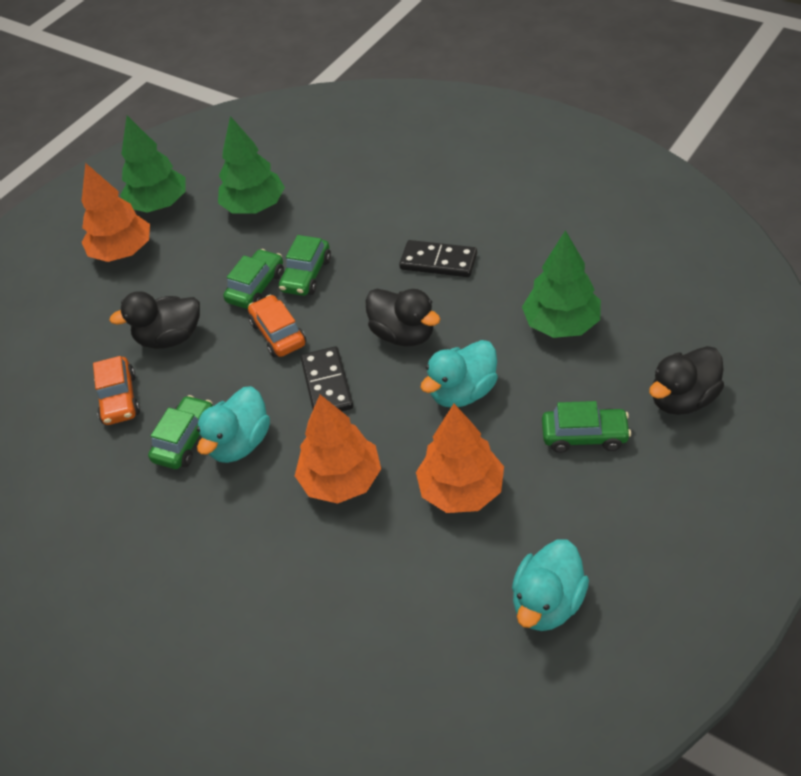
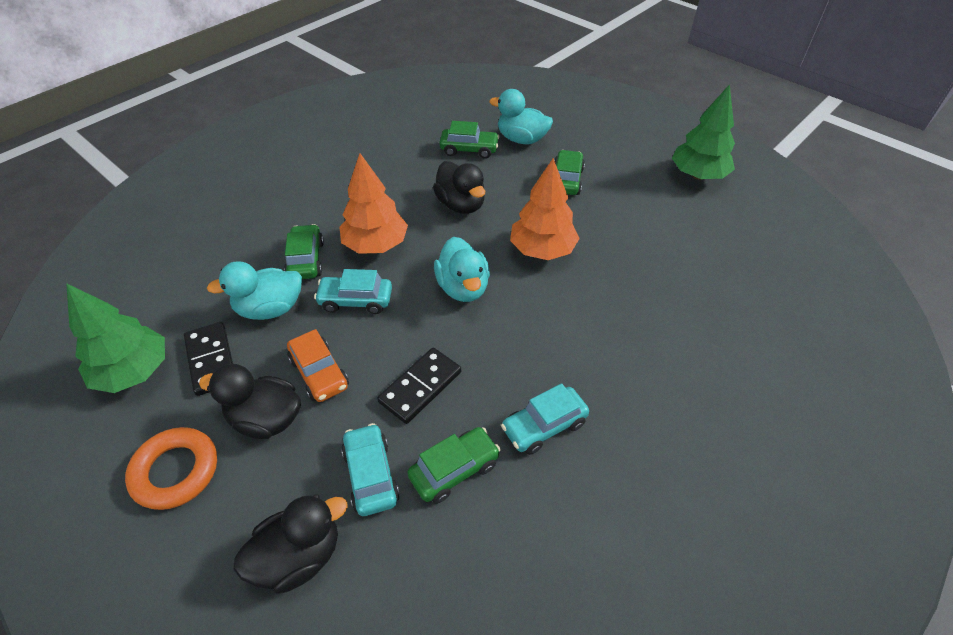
green tree: 3 -> 2
orange car: 2 -> 1
orange ring: 0 -> 1
orange tree: 3 -> 2
turquoise car: 0 -> 3

